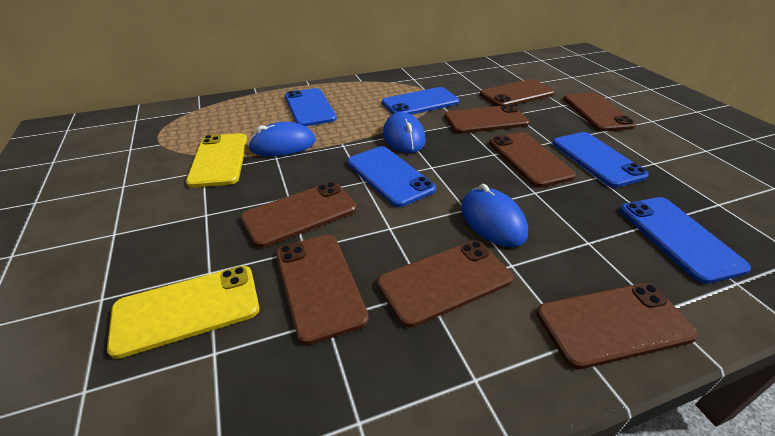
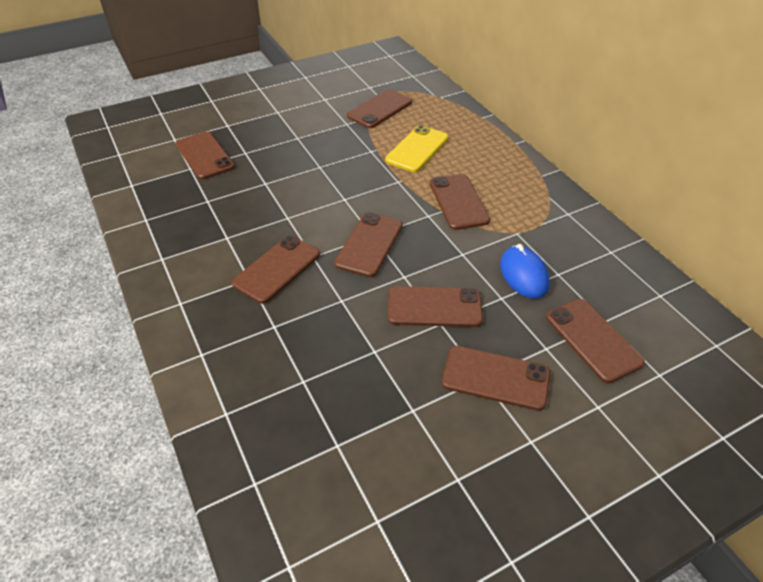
blue mouse: 3 -> 1
blue phone: 5 -> 0
yellow phone: 2 -> 1

